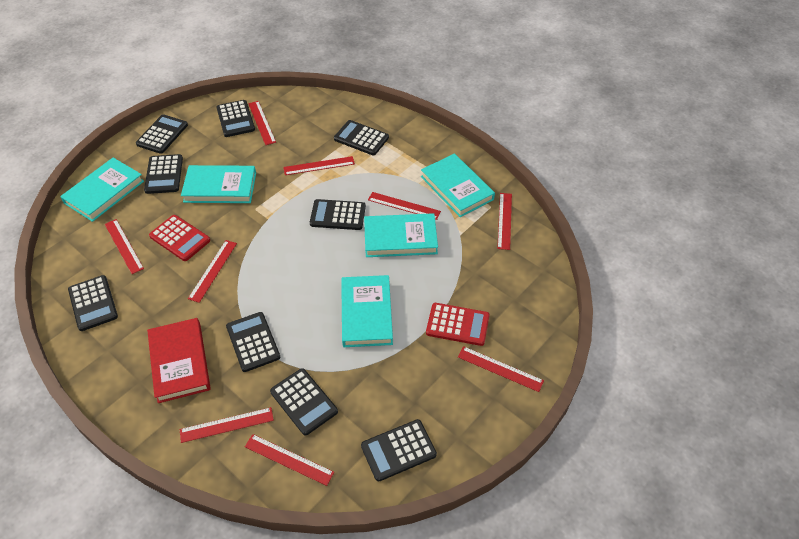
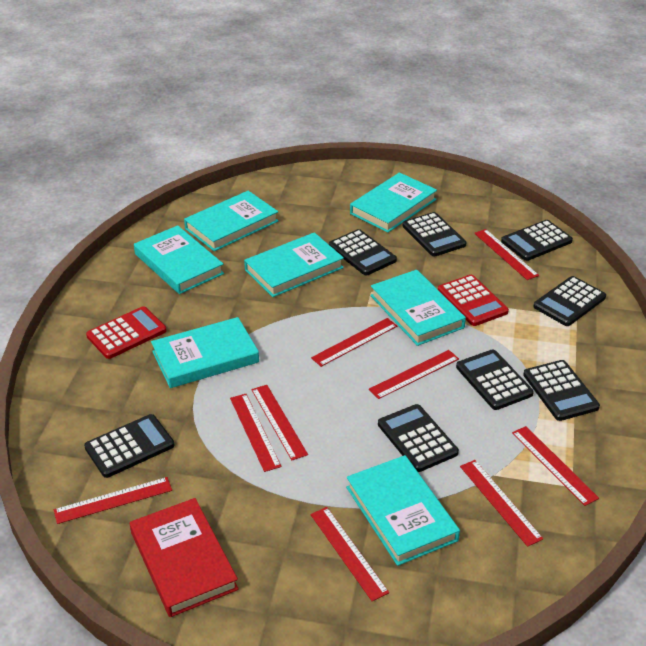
black calculator: 9 -> 8
turquoise book: 5 -> 7

